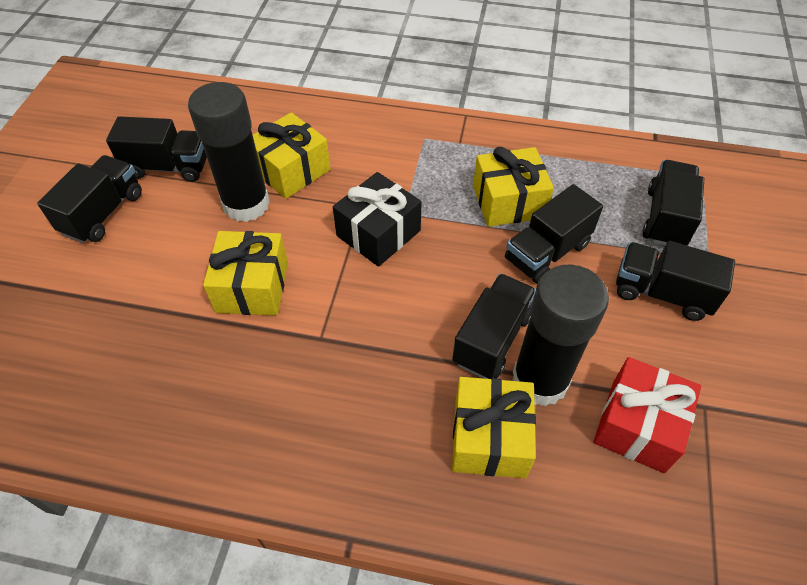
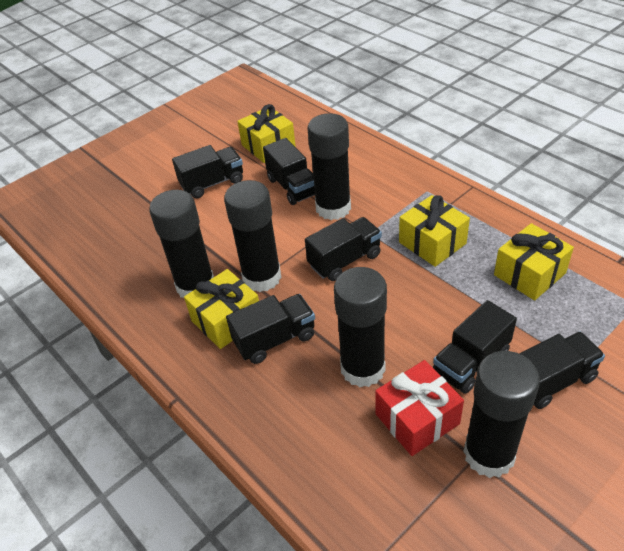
black gift: 1 -> 0
black glue stick: 2 -> 5

